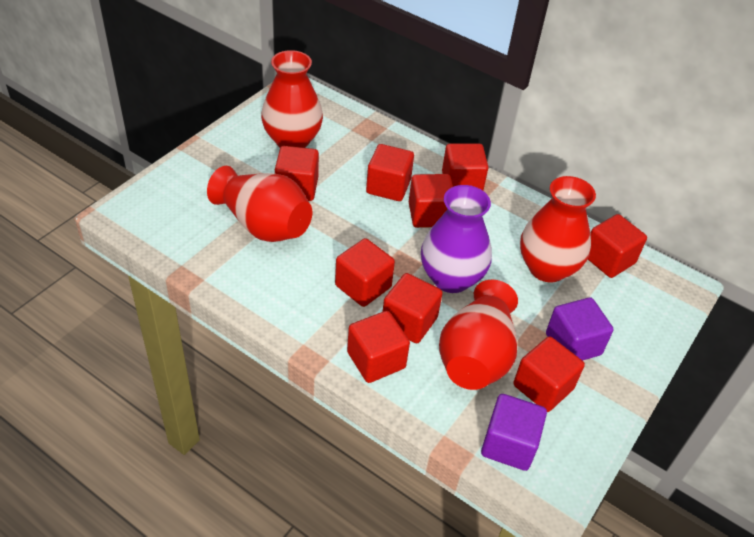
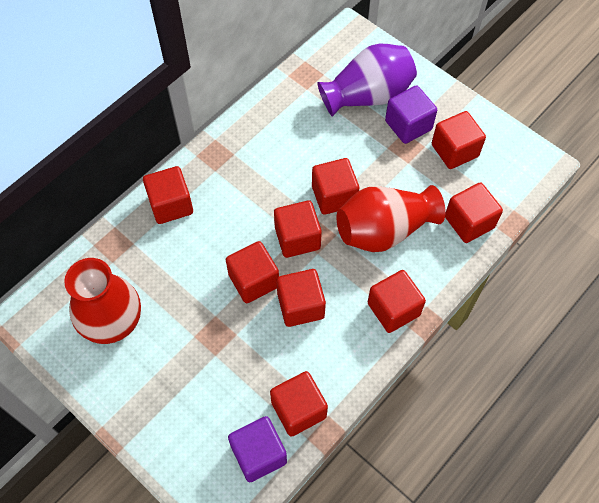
red vase: 4 -> 2

